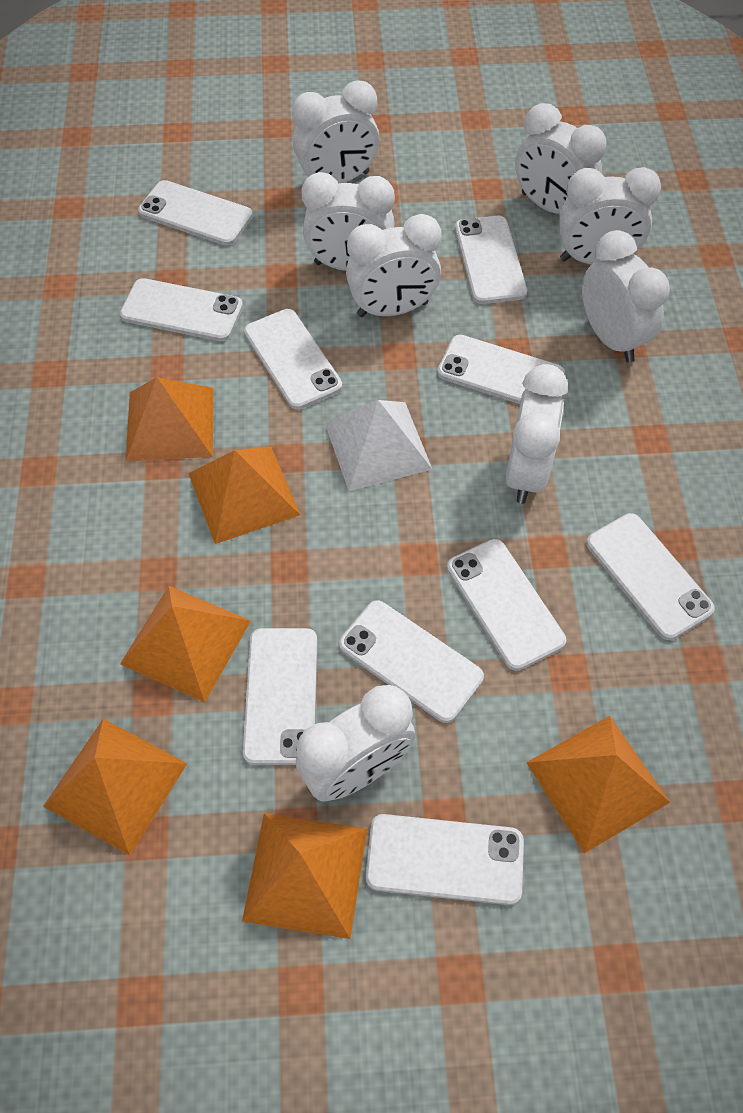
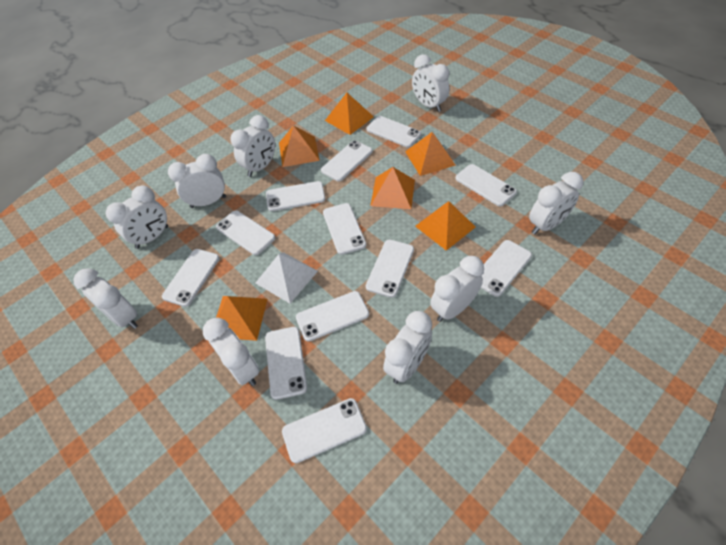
white clock: 8 -> 9
white phone: 10 -> 12

